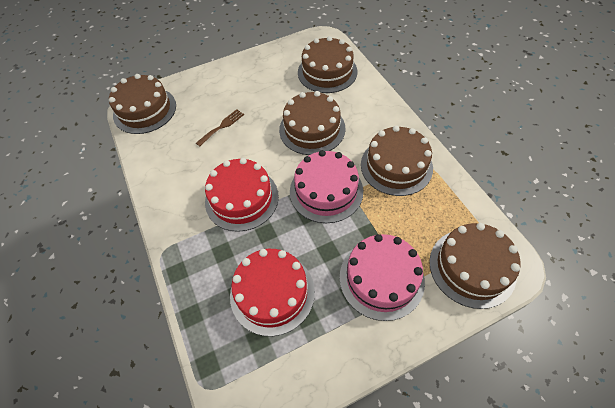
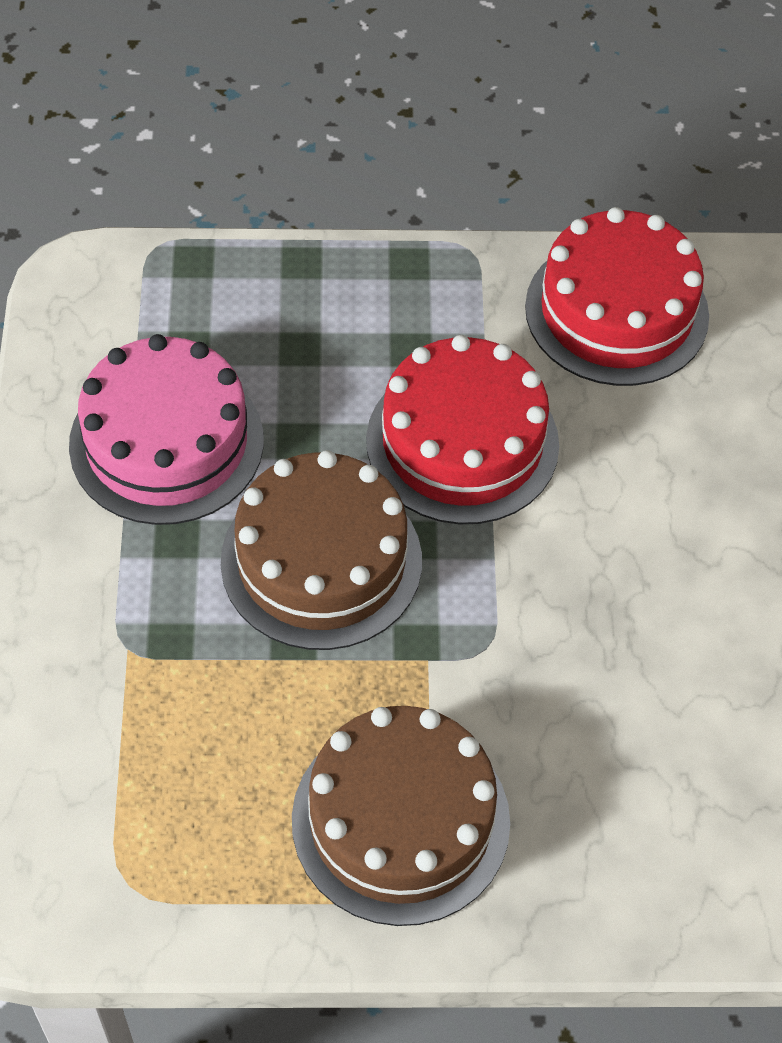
brown cake: 5 -> 2
brown fork: 1 -> 0
pink cake: 2 -> 1

